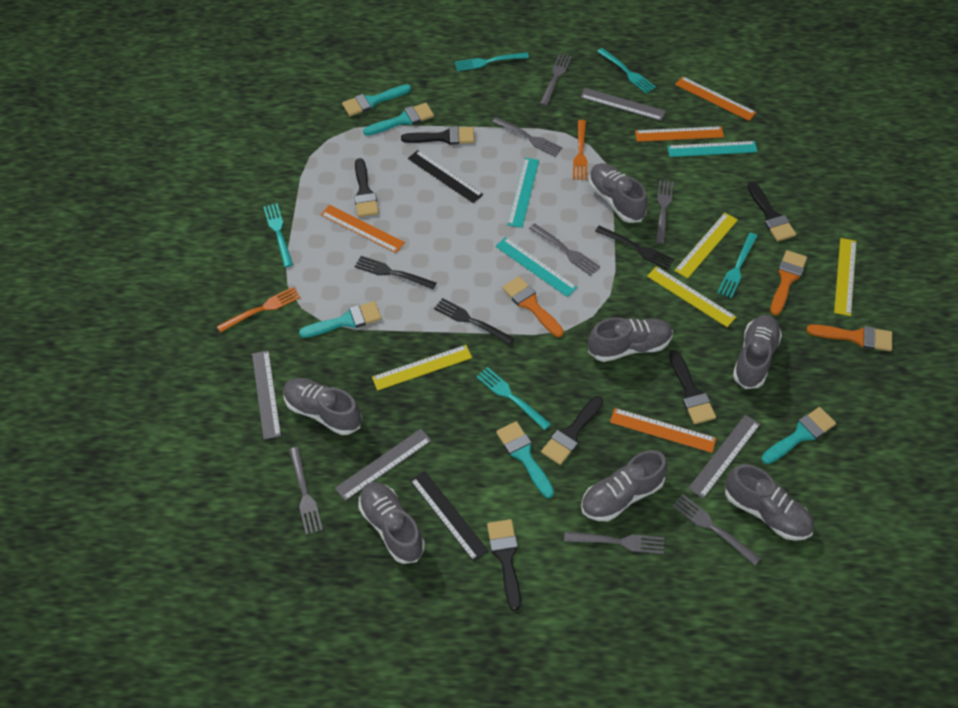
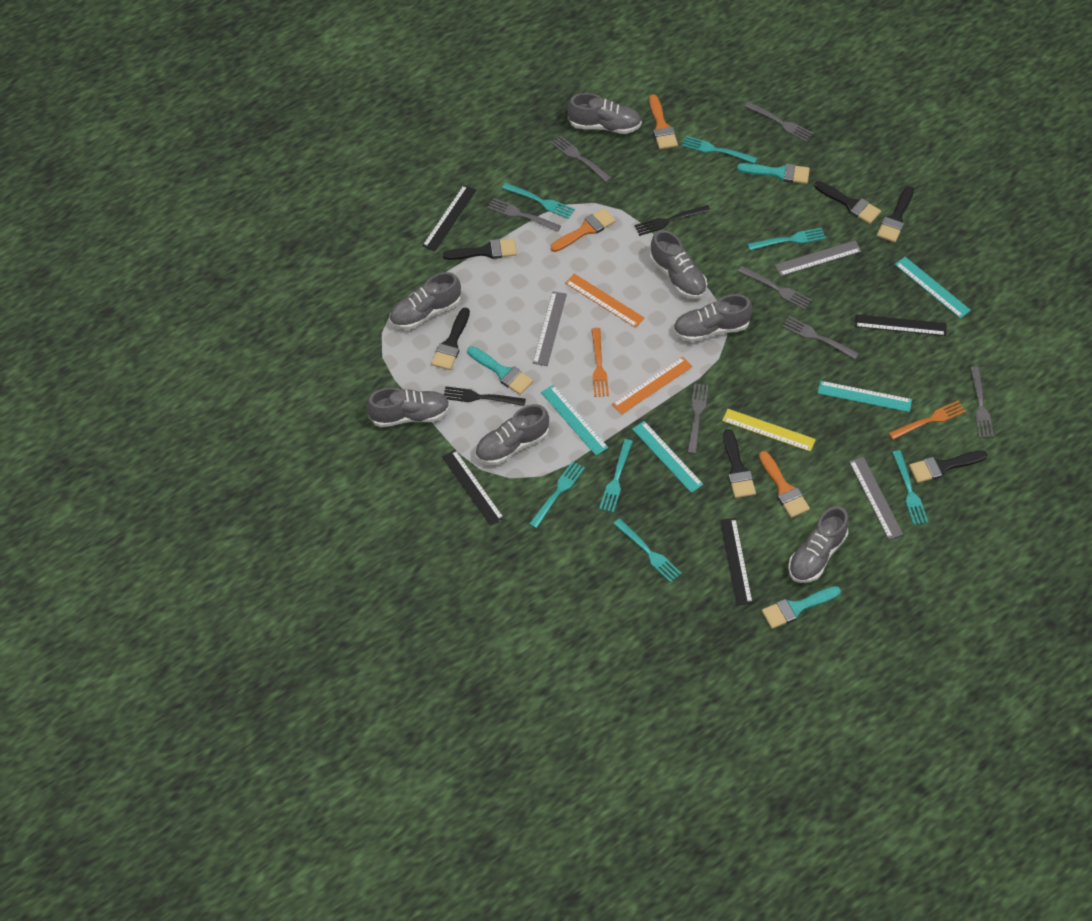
black fork: 3 -> 2
black ruler: 2 -> 4
grey ruler: 4 -> 3
orange ruler: 4 -> 2
turquoise brush: 5 -> 3
turquoise fork: 5 -> 7
turquoise ruler: 3 -> 4
yellow ruler: 4 -> 1

